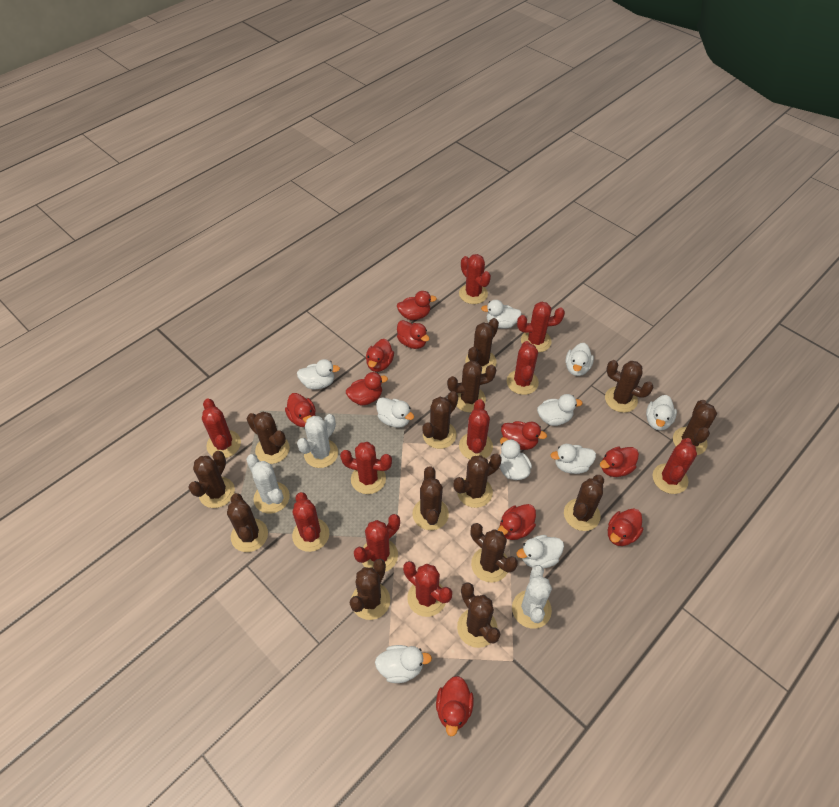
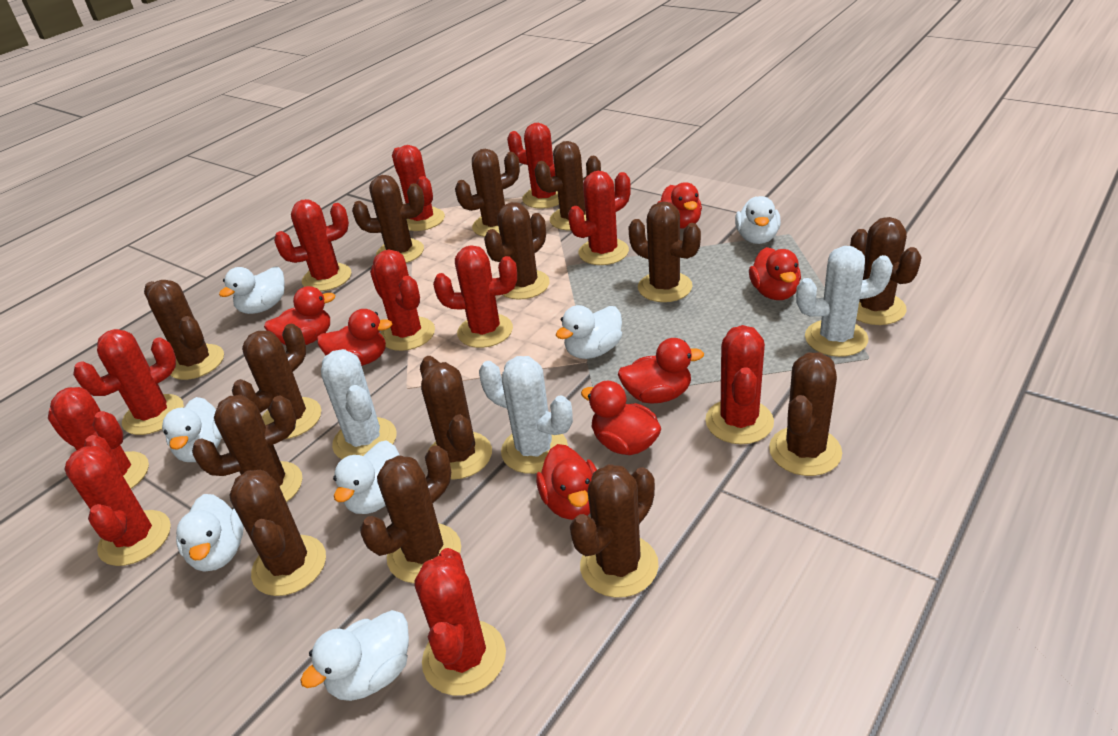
red cactus: 10 -> 11
red duck: 10 -> 7
white duck: 10 -> 7

